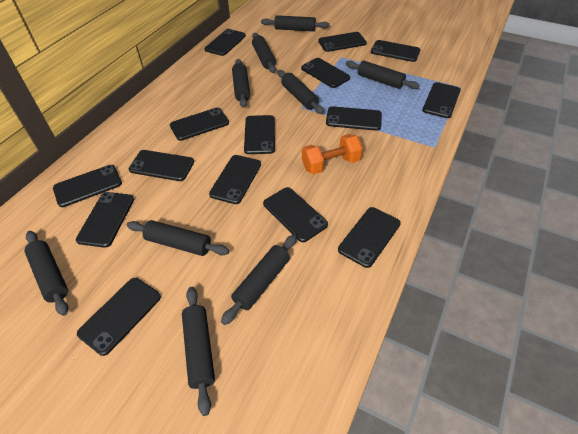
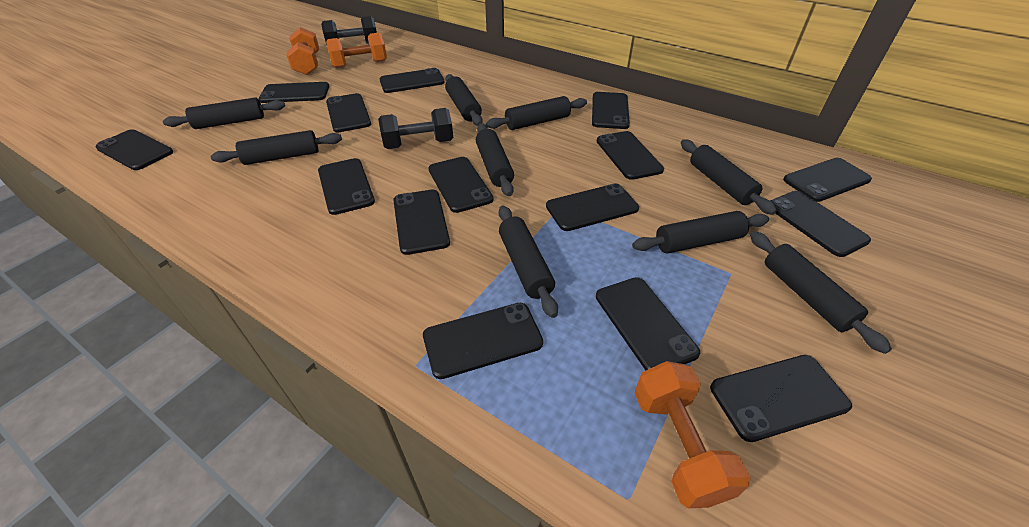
black dumbbell: 0 -> 2
orange dumbbell: 1 -> 3

